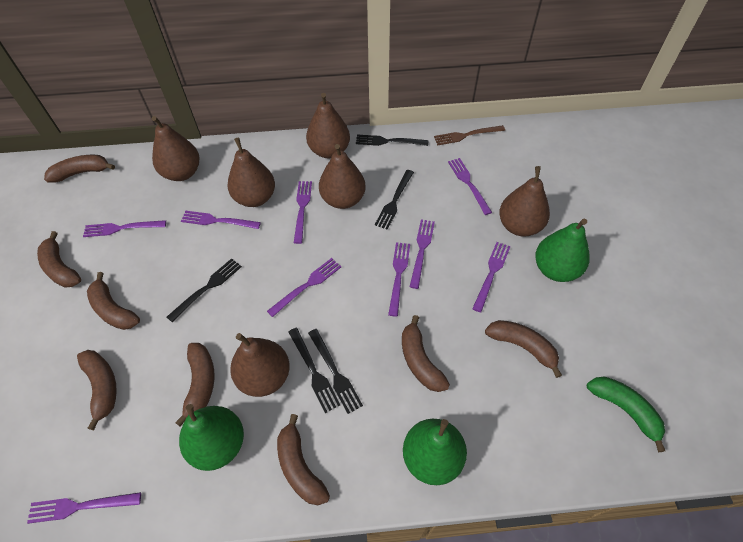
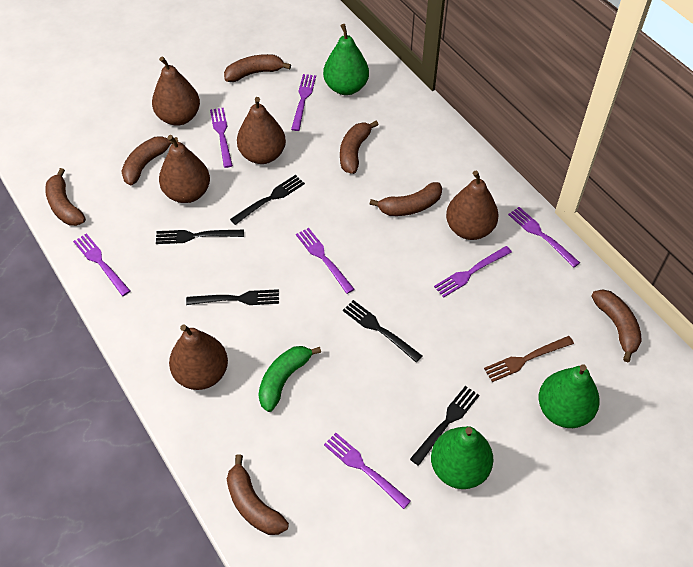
brown banana: 8 -> 7
brown pear: 6 -> 5
purple fork: 9 -> 7

